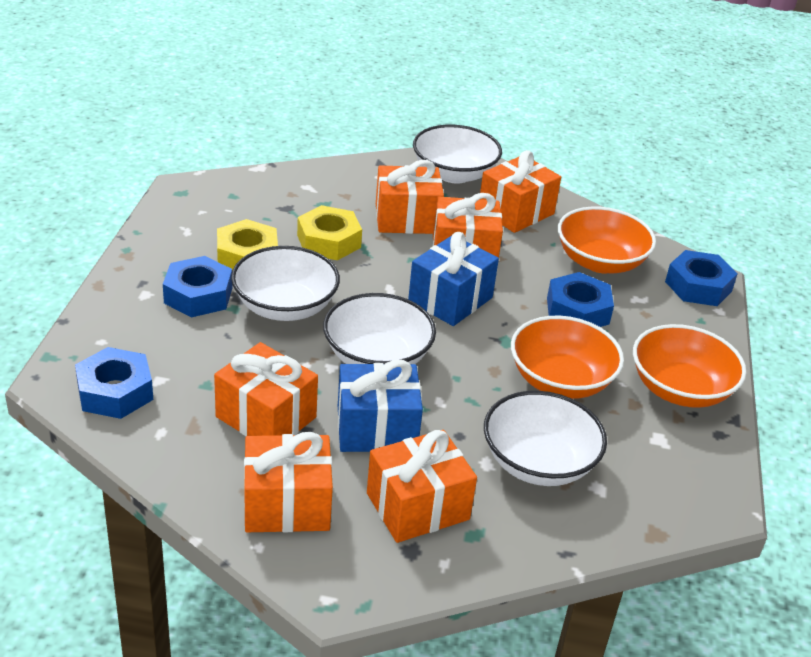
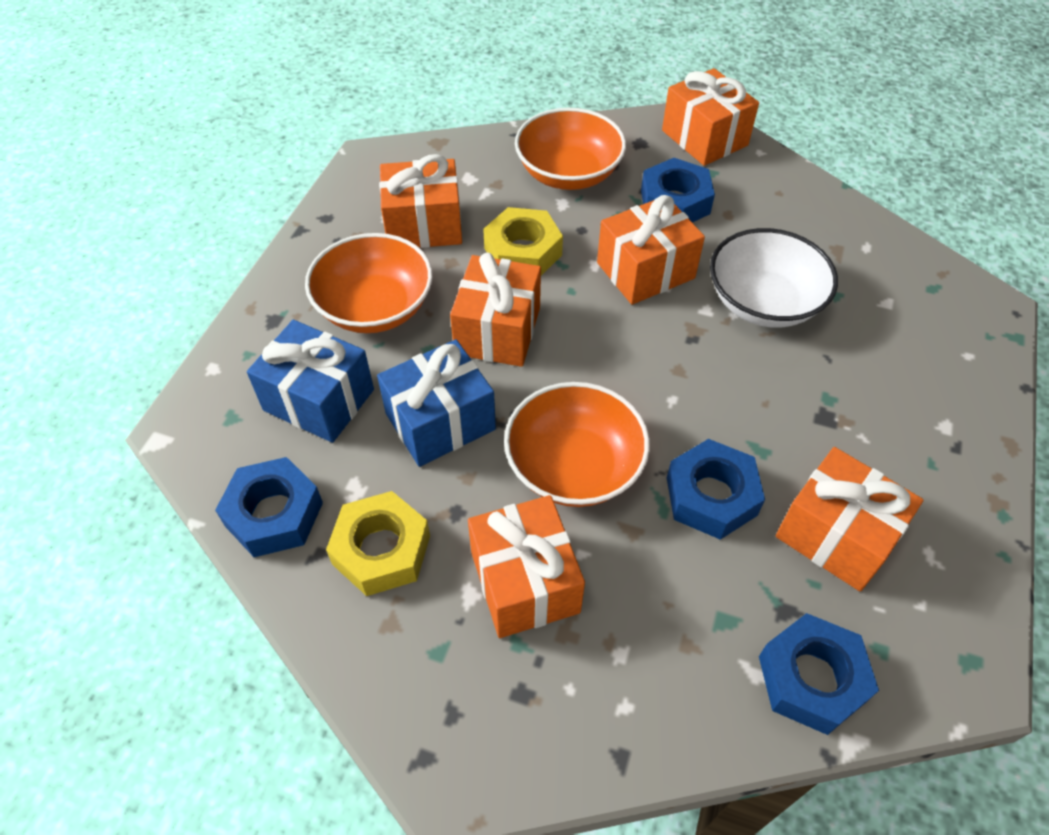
white bowl: 4 -> 1

